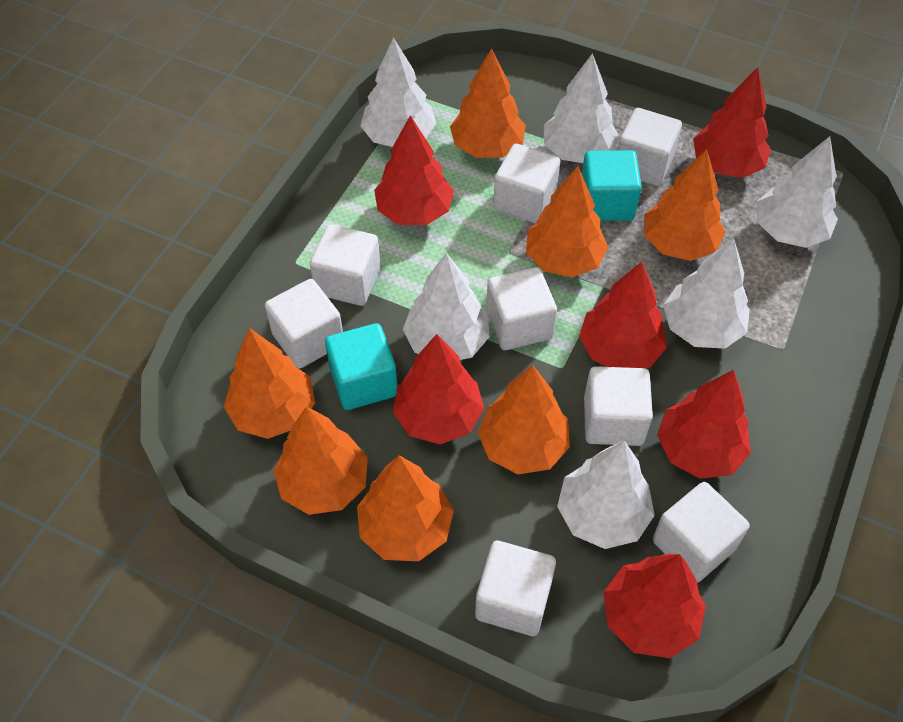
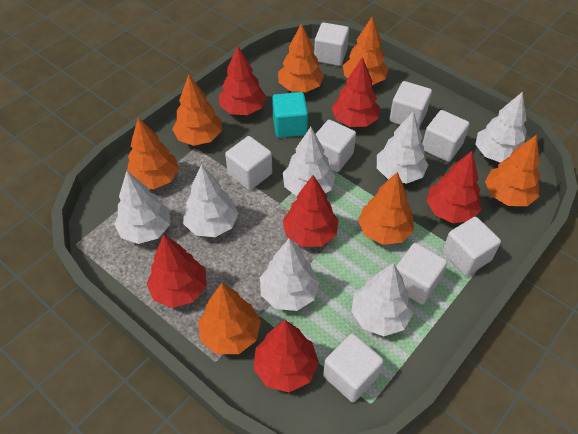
turquoise cube: 2 -> 1
white tree: 6 -> 7

